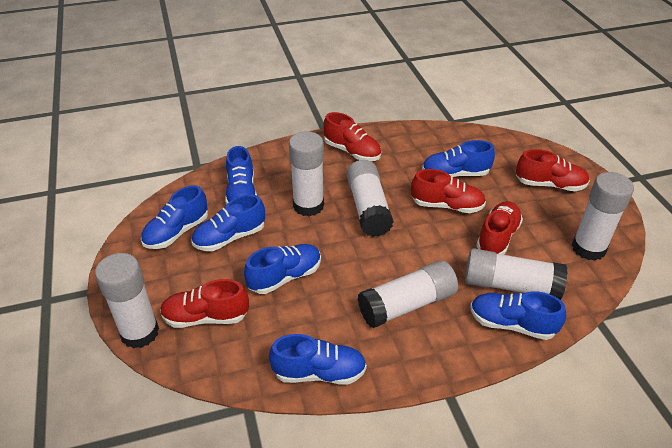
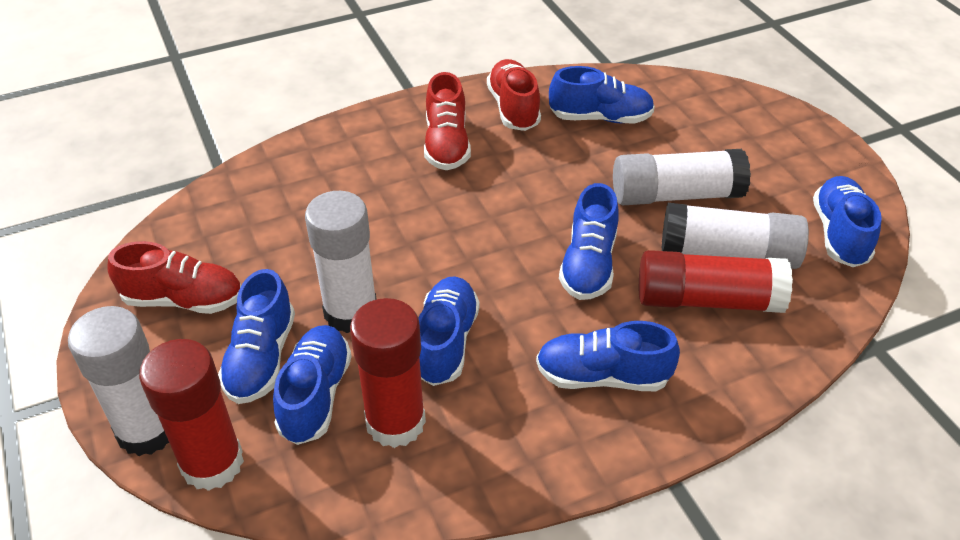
red glue stick: 0 -> 3
red shoe: 5 -> 3
white glue stick: 6 -> 4

